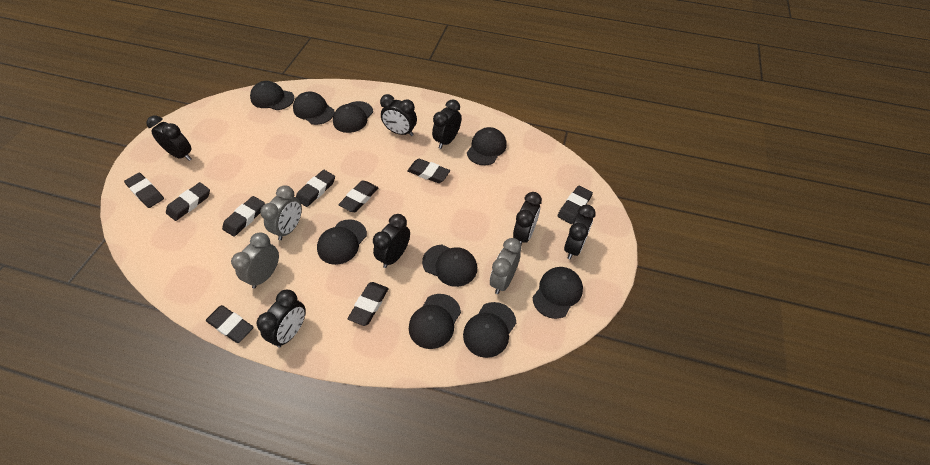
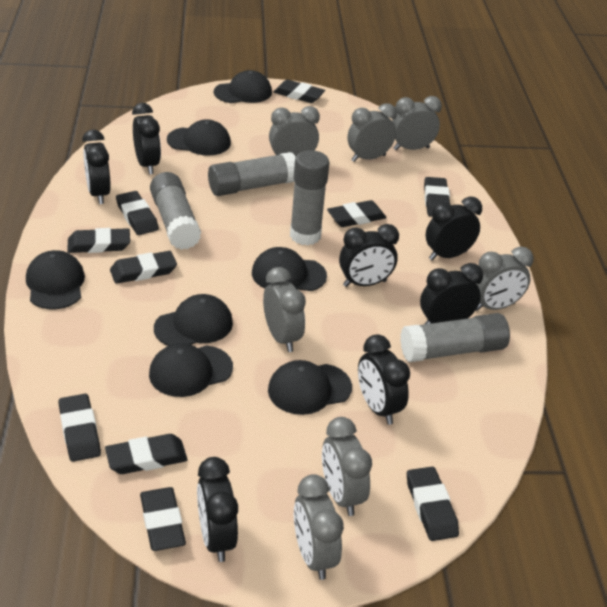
black cap: 9 -> 7
black eraser: 9 -> 10
grey clock: 3 -> 7
grey glue stick: 0 -> 4

